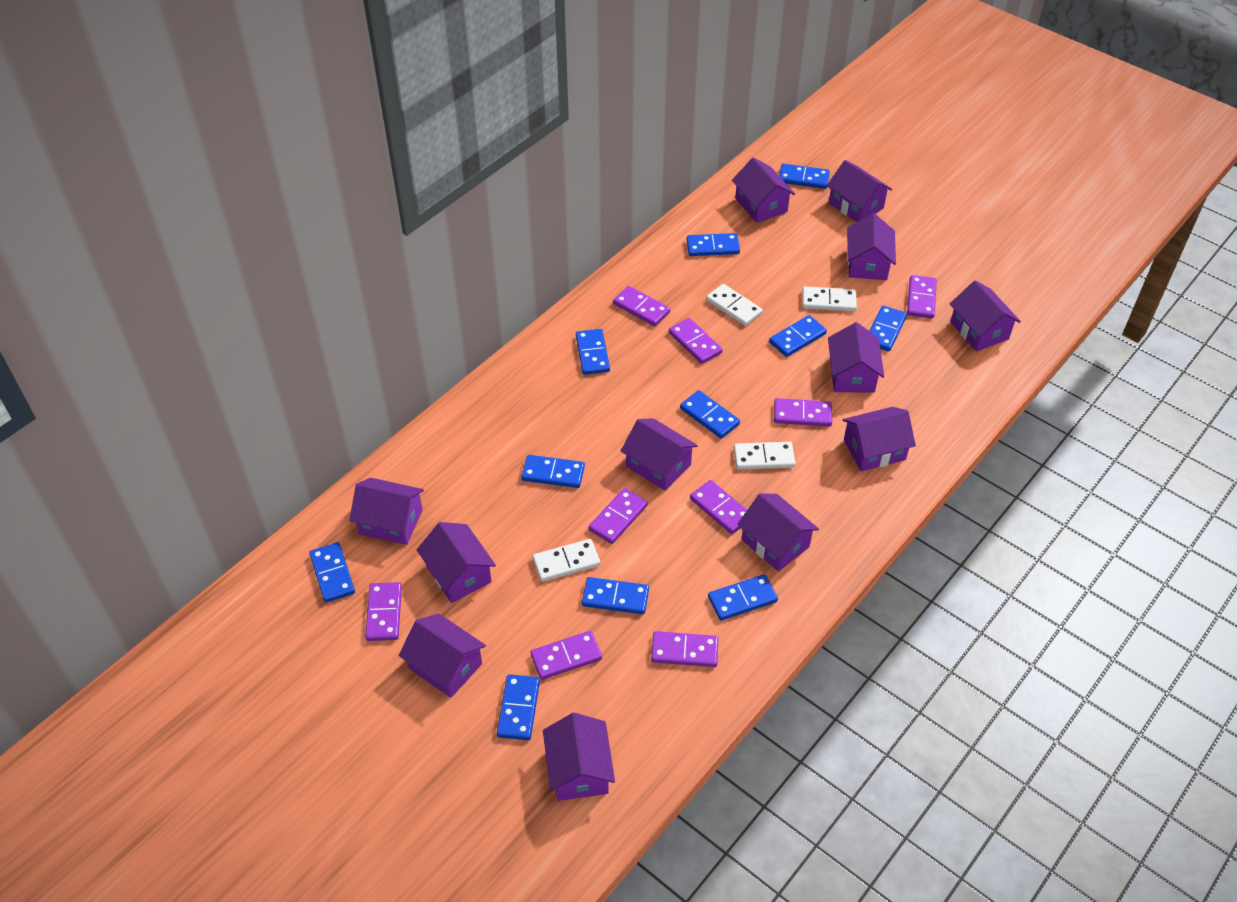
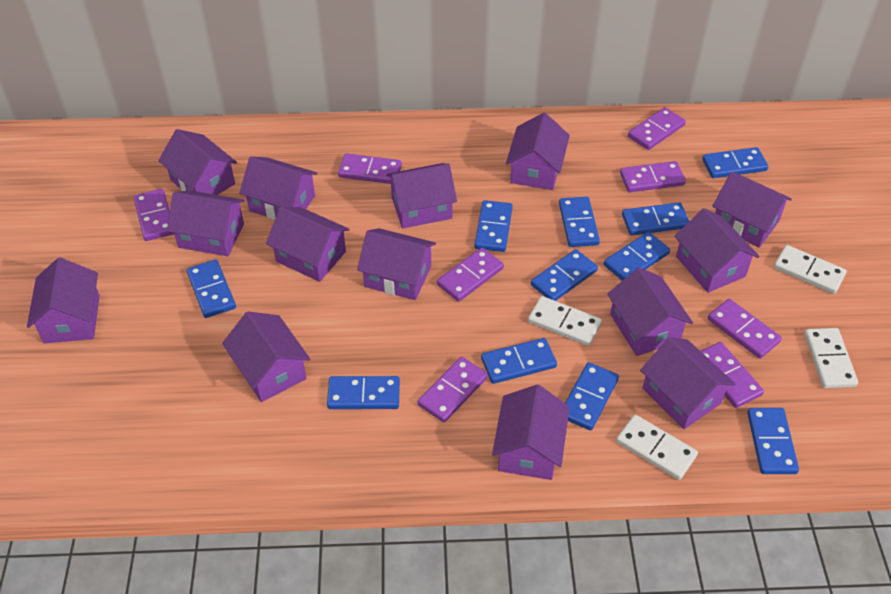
purple domino: 9 -> 8
purple house: 12 -> 14

